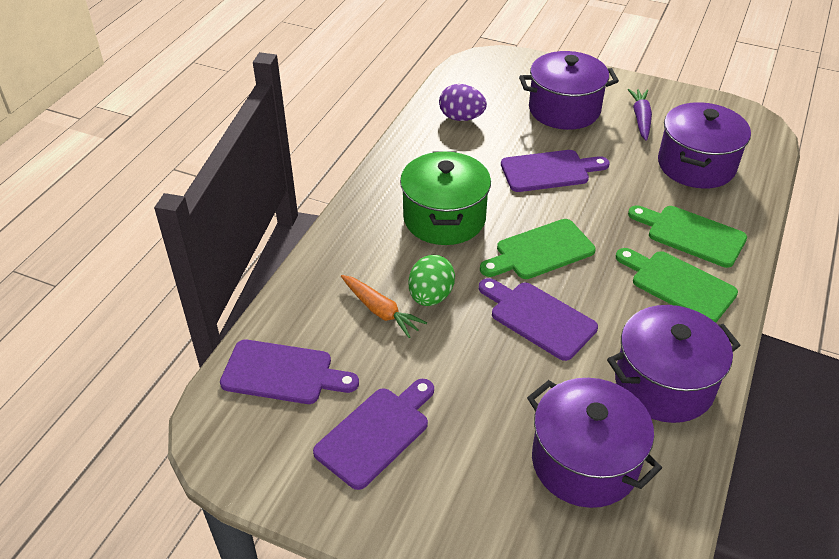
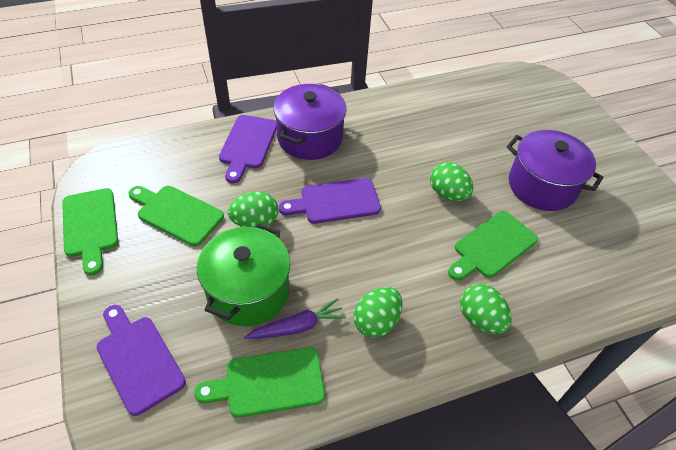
green cutting board: 3 -> 4
green egg: 1 -> 4
orange carrot: 1 -> 0
purple cutting board: 4 -> 3
purple egg: 1 -> 0
purple pot: 4 -> 2

